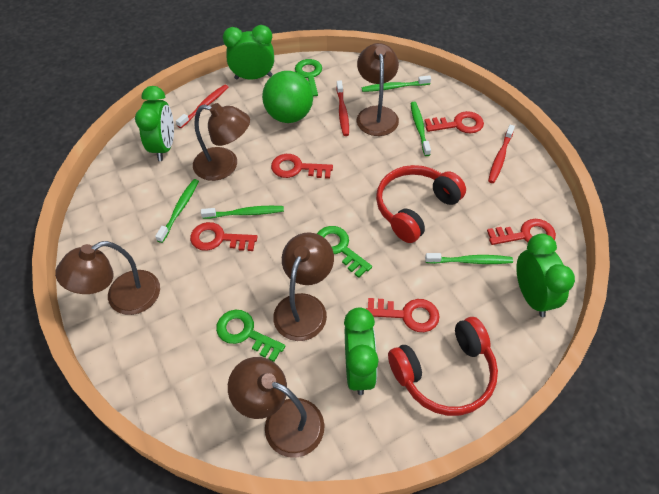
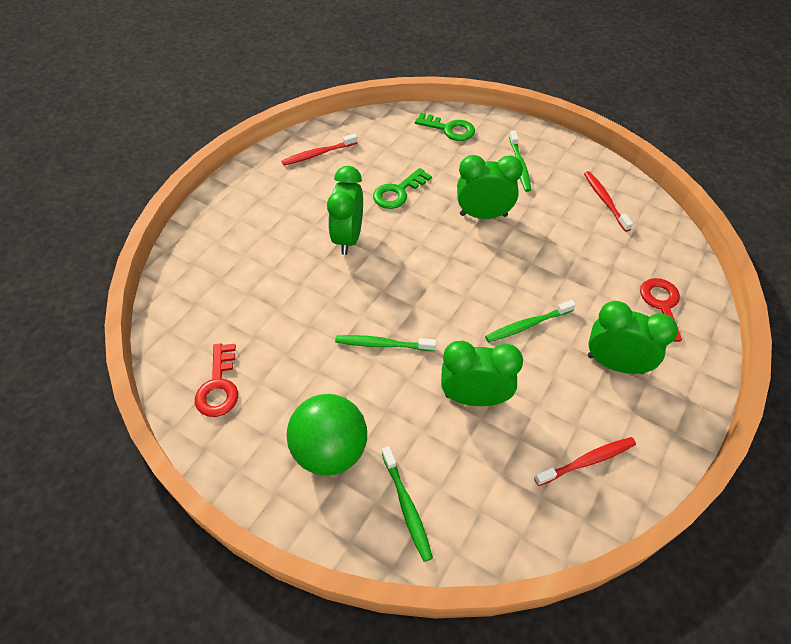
brown lamp: 5 -> 0
green key: 3 -> 2
green toothbrush: 5 -> 4
red headphones: 2 -> 0
red key: 5 -> 2

